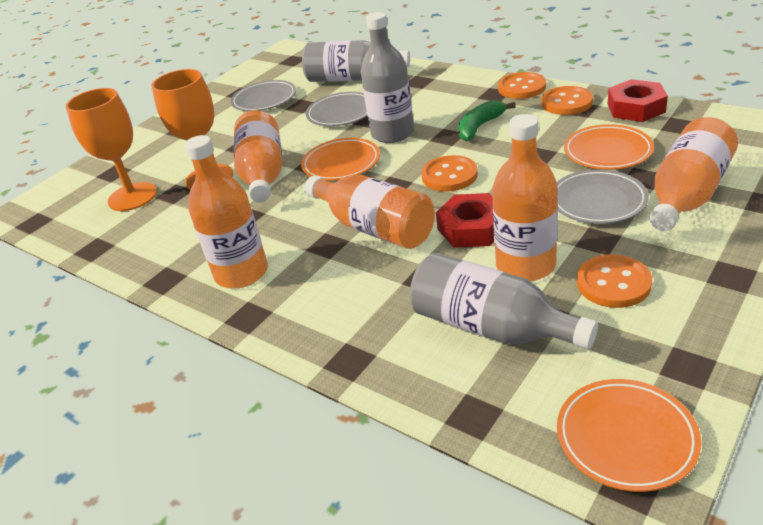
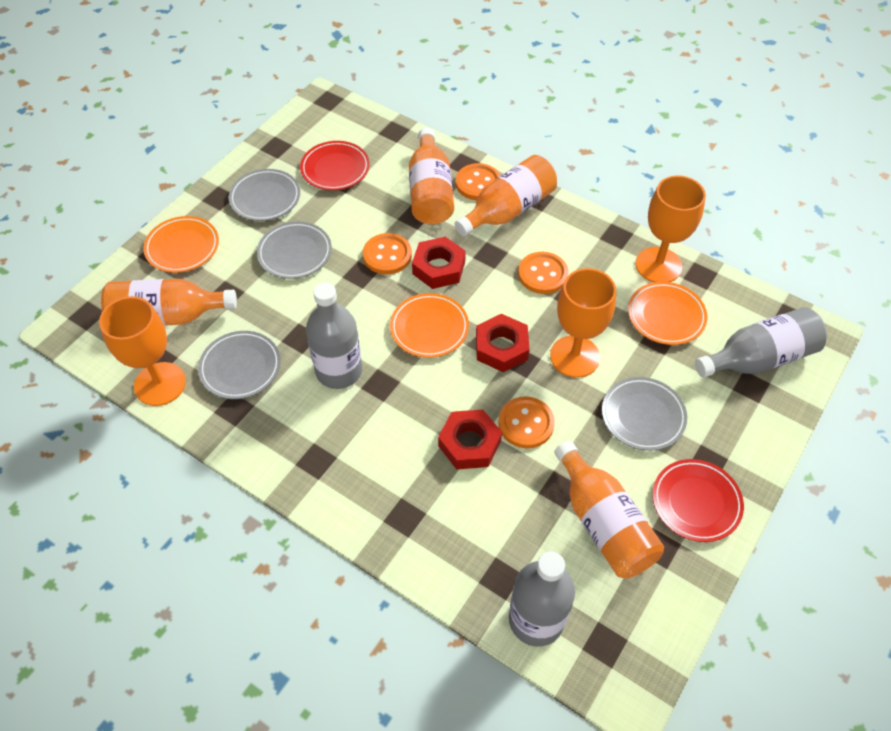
green banana: 1 -> 0
grey plate: 3 -> 4
orange bottle: 5 -> 4
orange goblet: 2 -> 3
red nut: 2 -> 3
red plate: 0 -> 2

